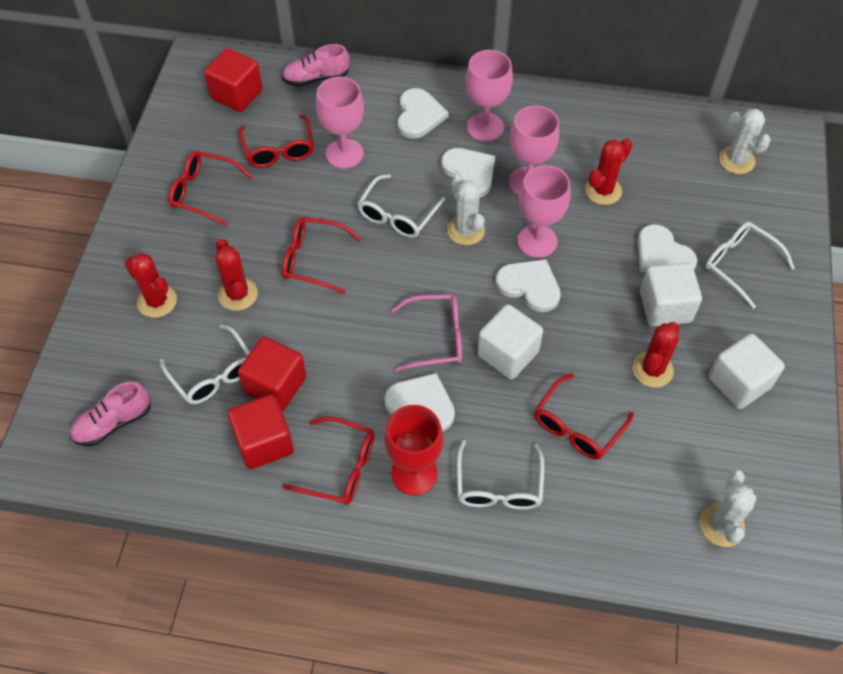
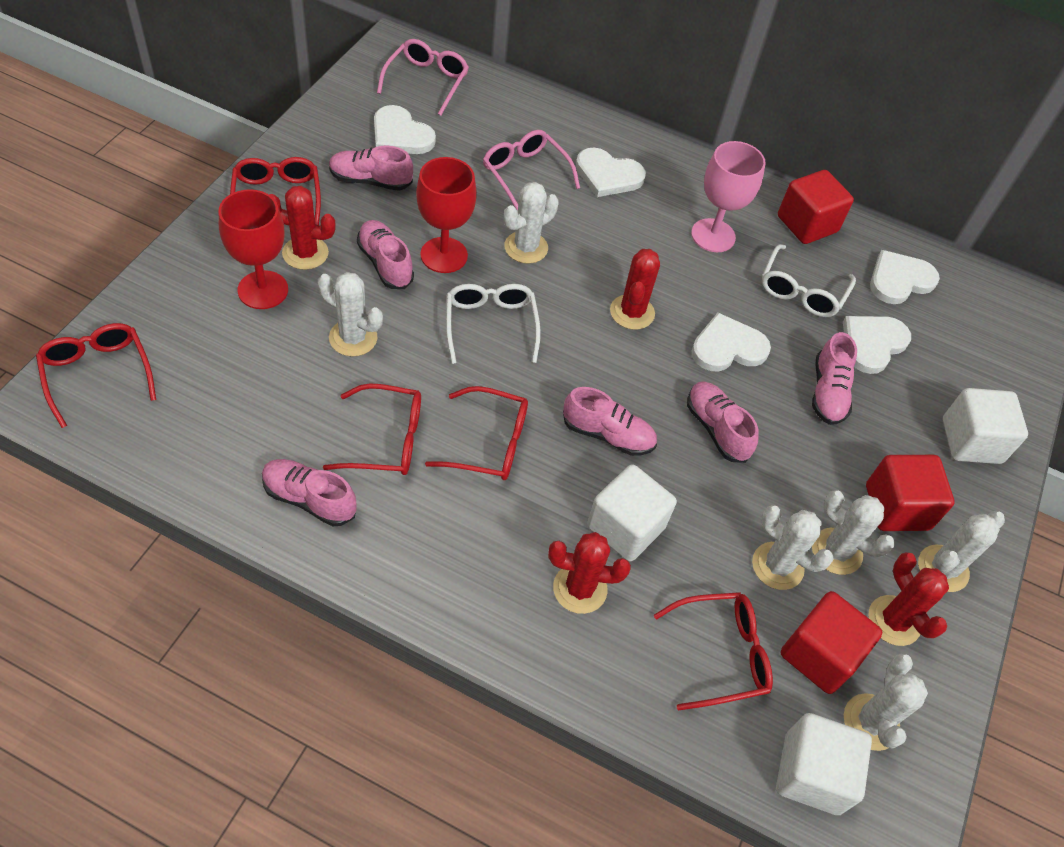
pink glasses: 1 -> 2
pink goblet: 4 -> 1
pink shoe: 2 -> 6
red goblet: 1 -> 2
white cactus: 3 -> 6
white glasses: 4 -> 2

